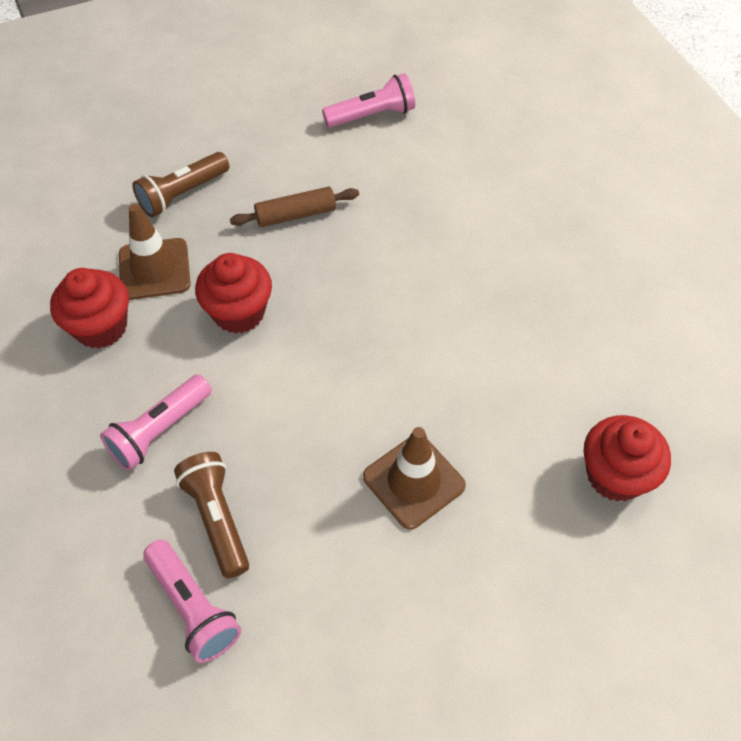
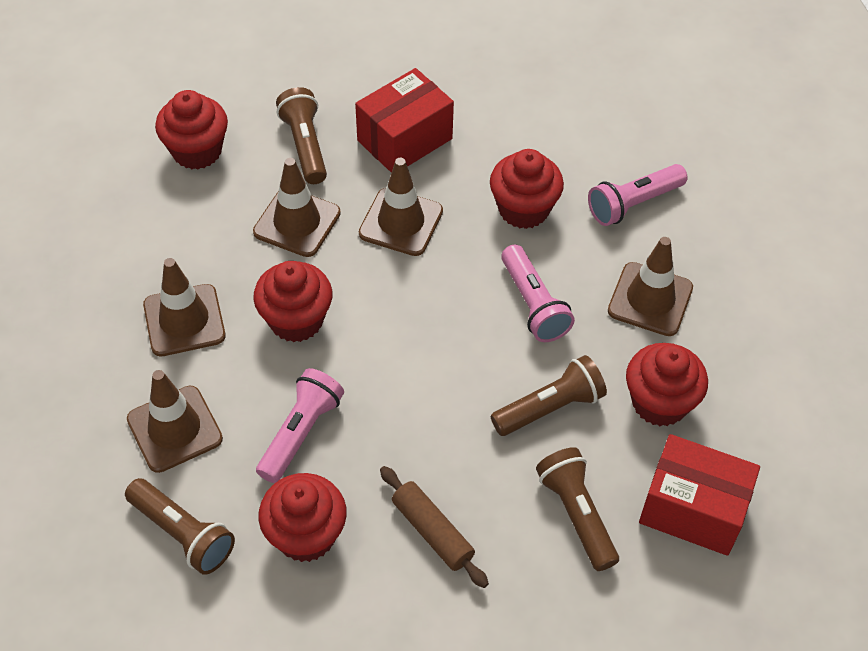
brown flashlight: 2 -> 4
brown traffic cone: 2 -> 5
red box: 0 -> 2
red cupcake: 3 -> 5

